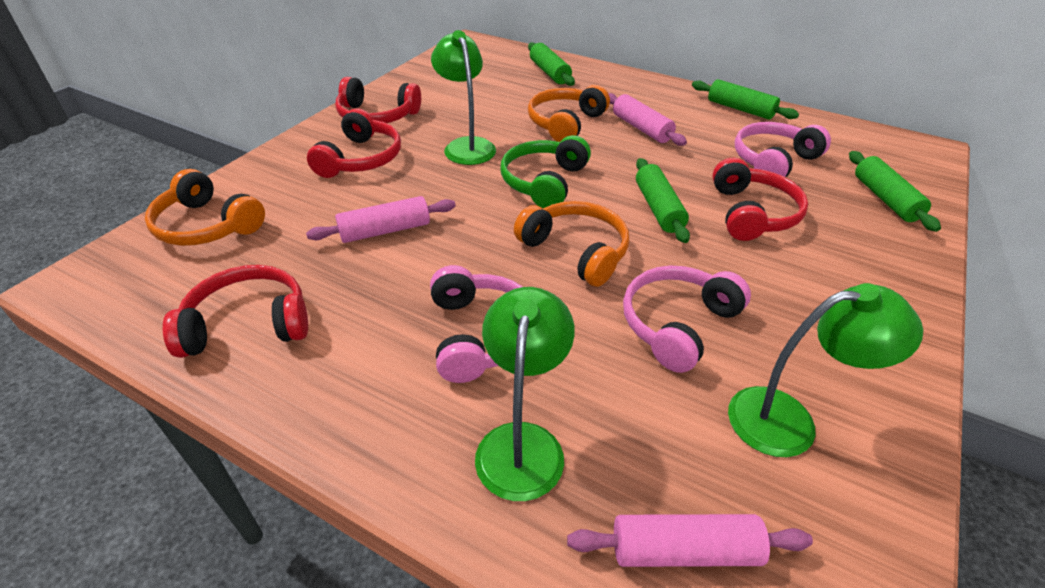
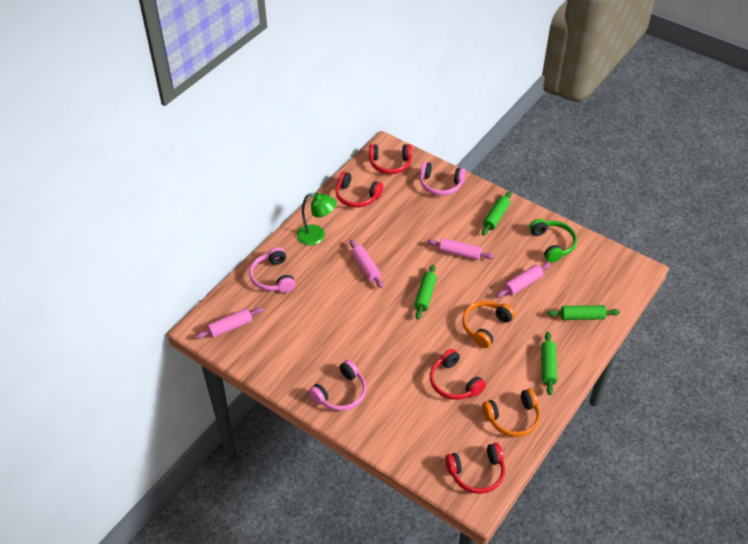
green lamp: 3 -> 1
orange headphones: 3 -> 2
pink rolling pin: 3 -> 4

